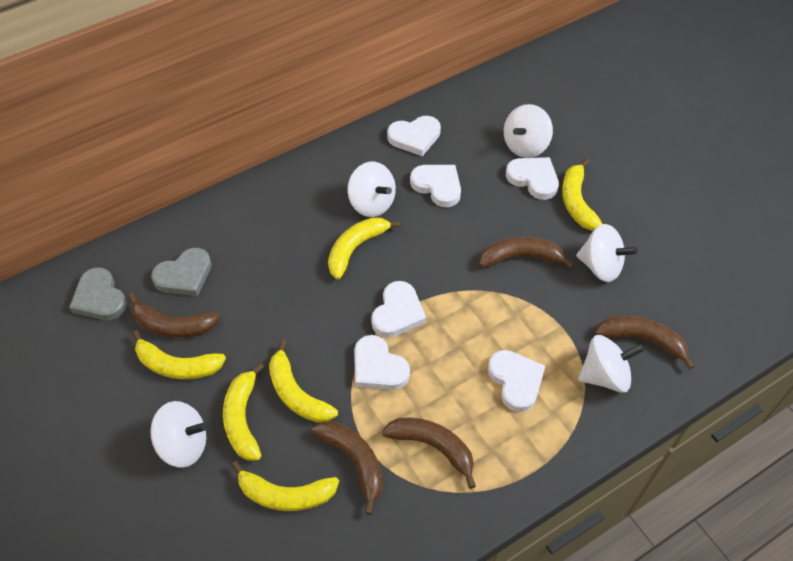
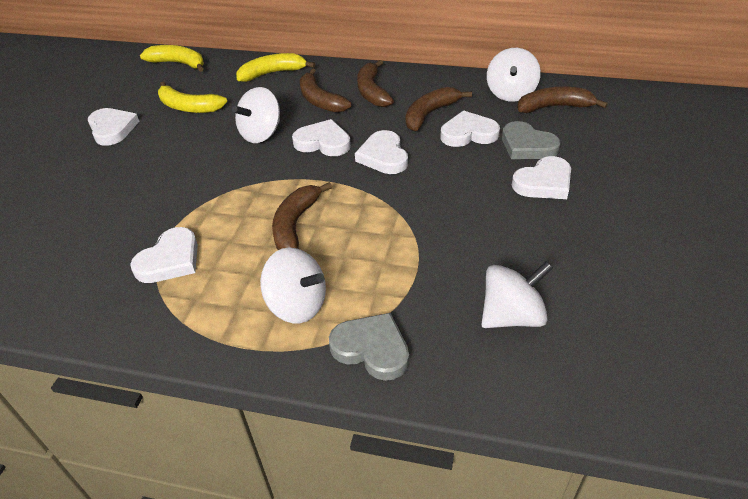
white spinning top: 5 -> 4
yellow banana: 6 -> 3

